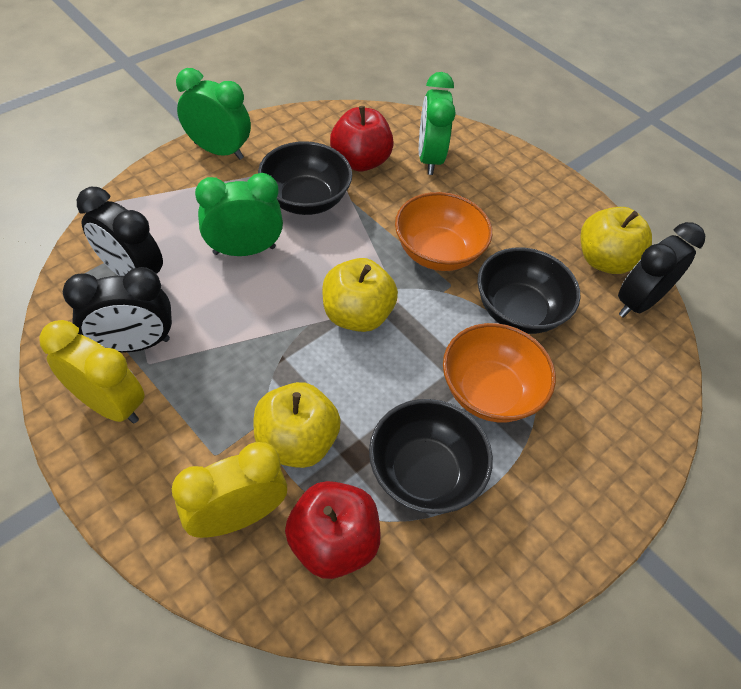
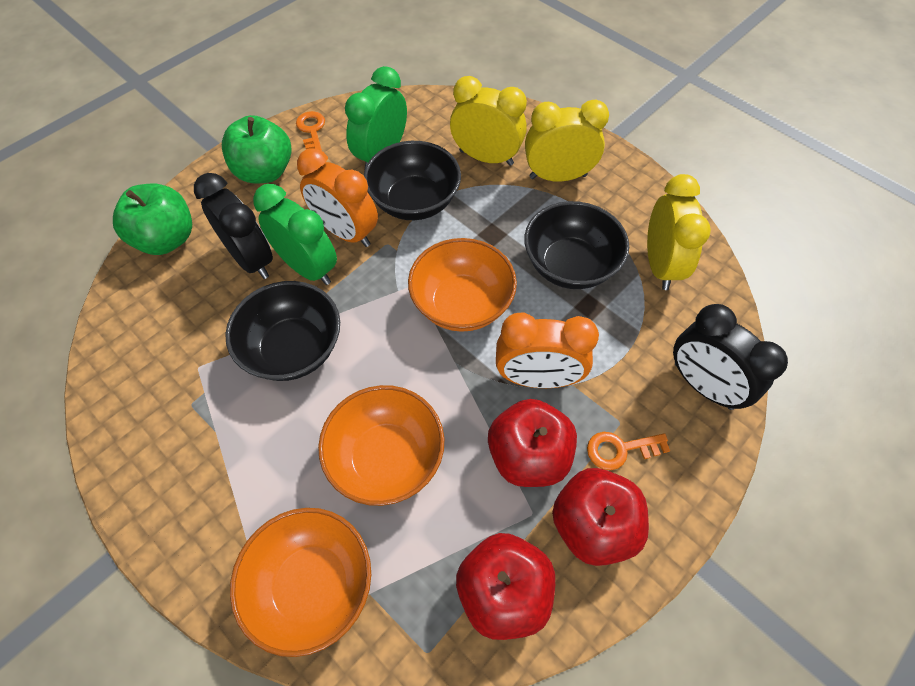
black clock: 3 -> 2
green apple: 0 -> 2
green clock: 3 -> 2
orange bowl: 2 -> 3
orange clock: 0 -> 2
orange key: 0 -> 2
red apple: 2 -> 3
yellow apple: 3 -> 0
yellow clock: 2 -> 3

